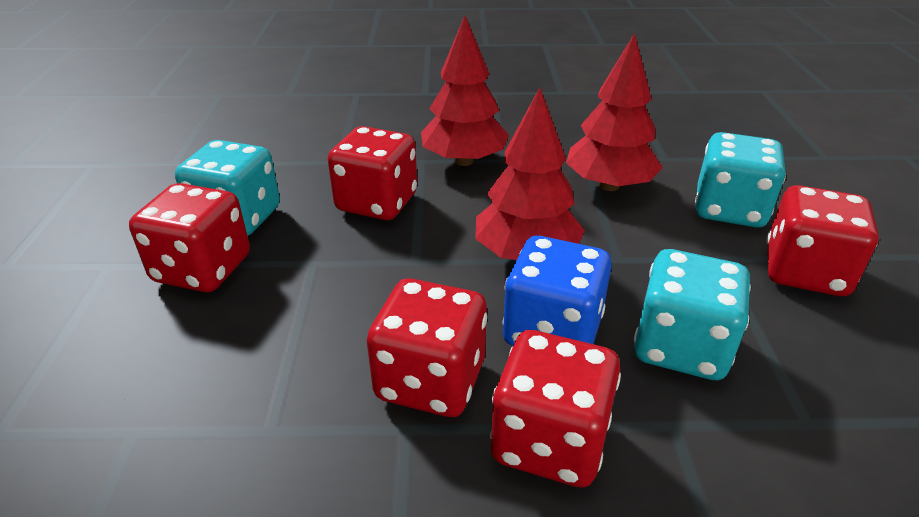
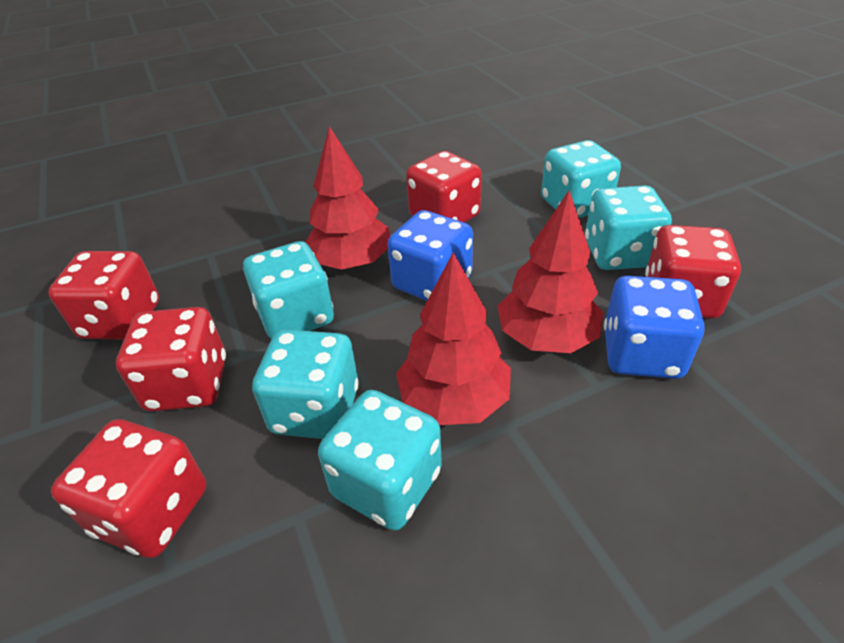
blue dice: 1 -> 2
turquoise dice: 3 -> 5

